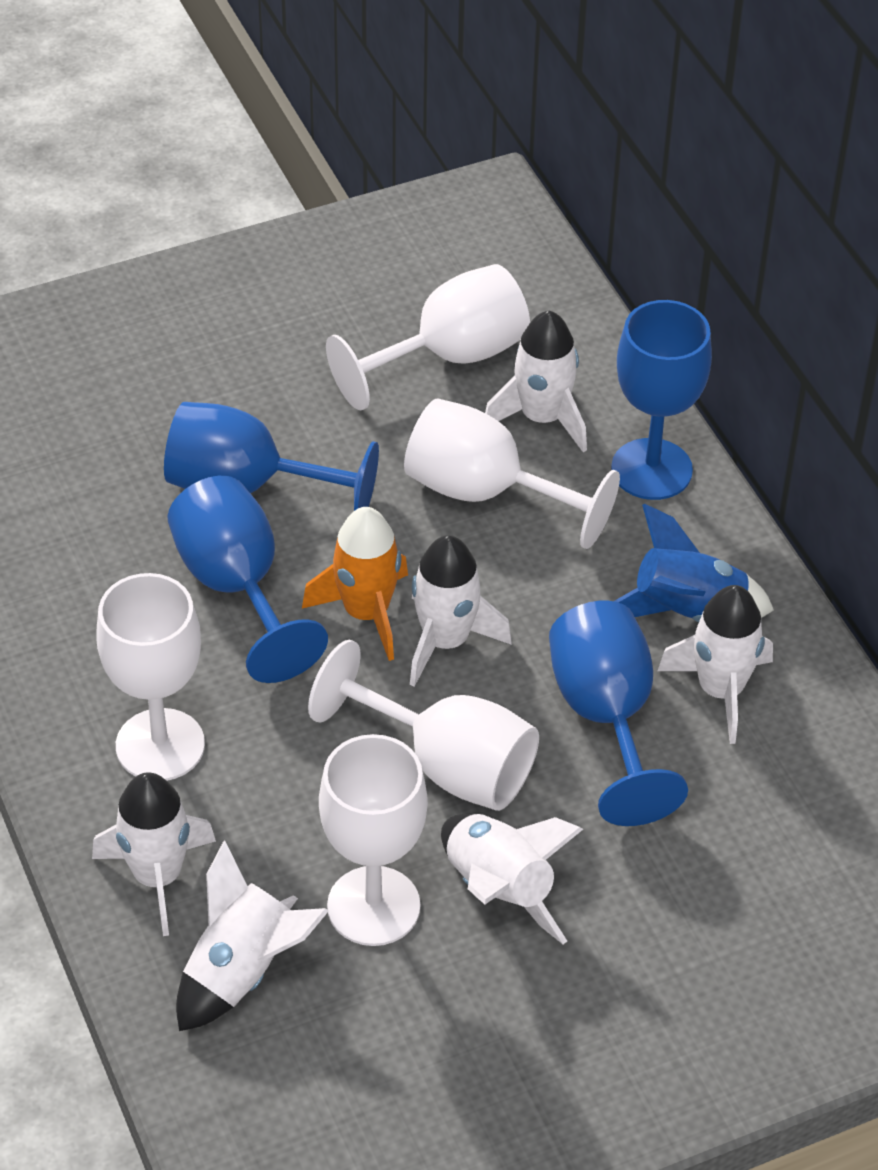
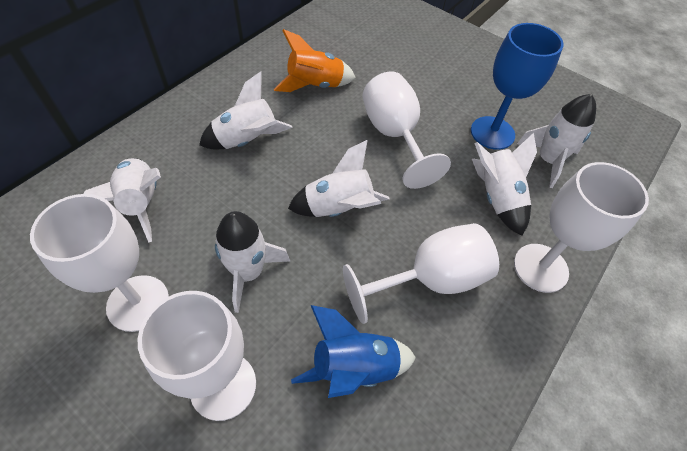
blue goblet: 4 -> 1

